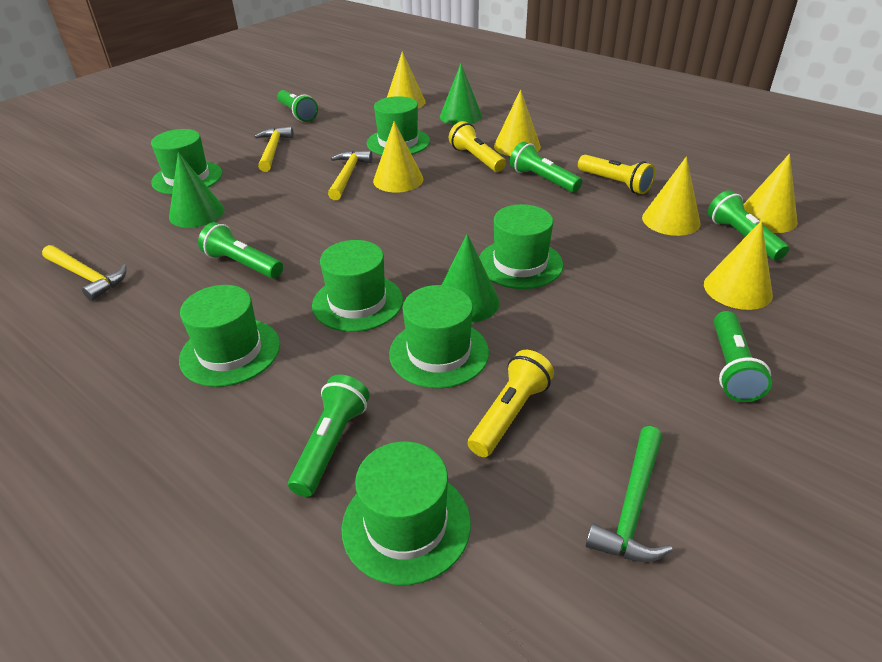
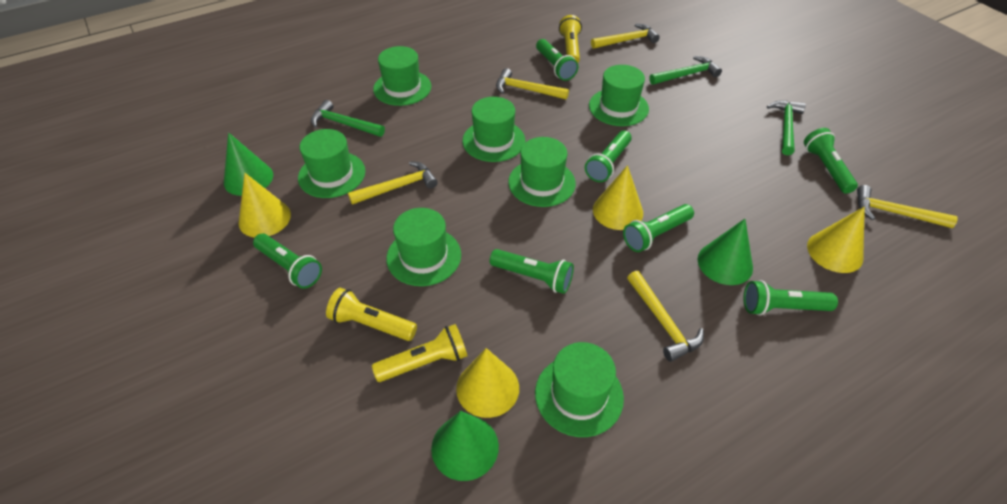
green flashlight: 6 -> 7
green hammer: 1 -> 3
yellow cone: 6 -> 4
yellow hammer: 3 -> 5

